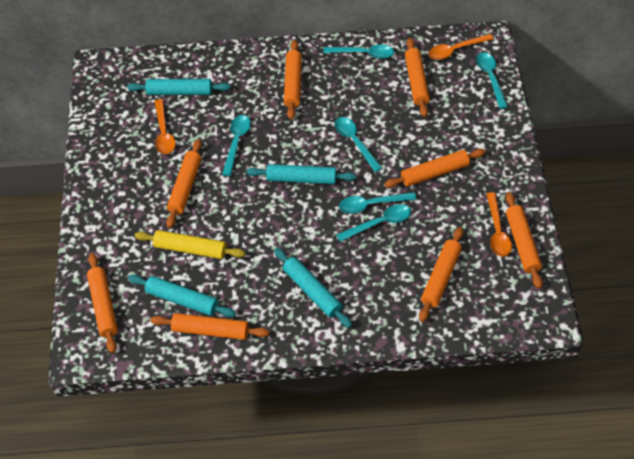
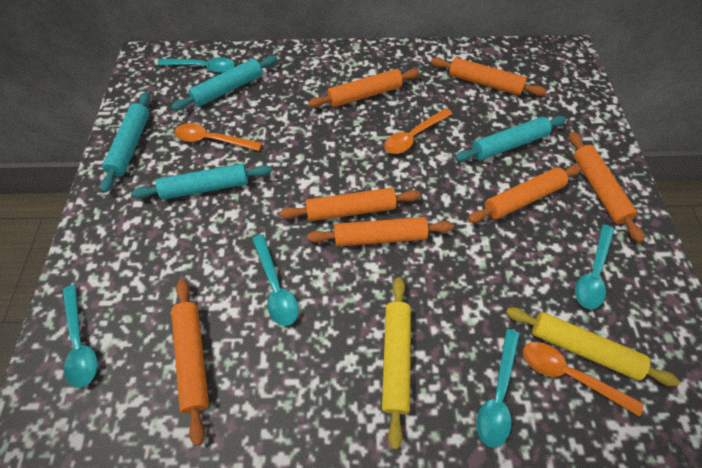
orange rolling pin: 8 -> 7
turquoise spoon: 6 -> 5
yellow rolling pin: 1 -> 2

